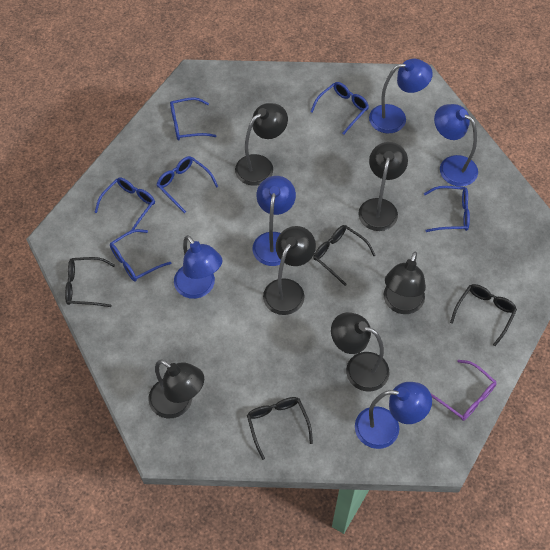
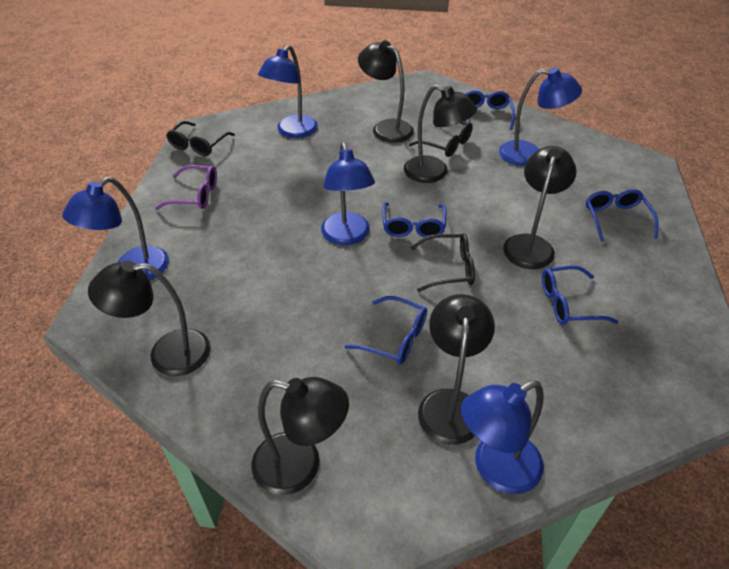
black glasses: 4 -> 3
blue glasses: 6 -> 5

